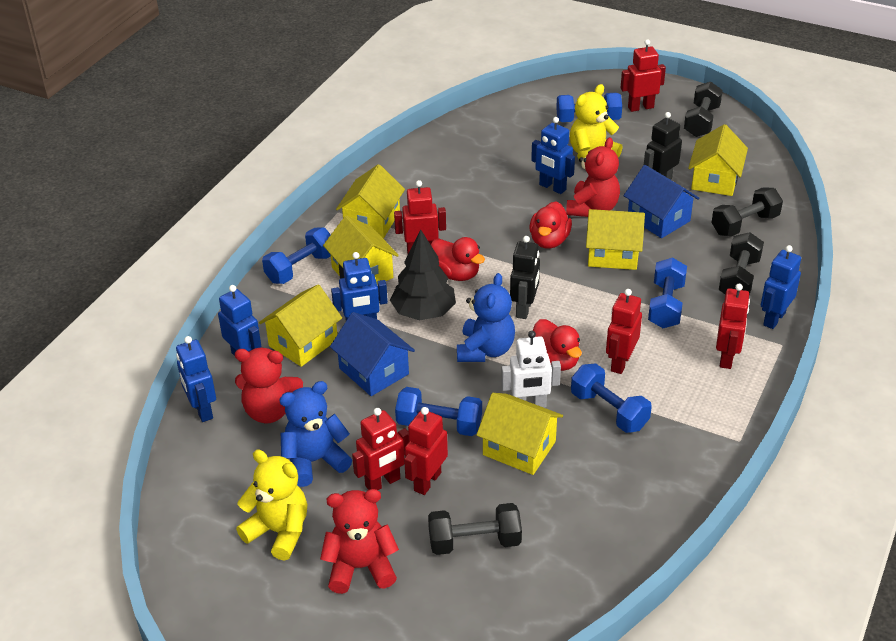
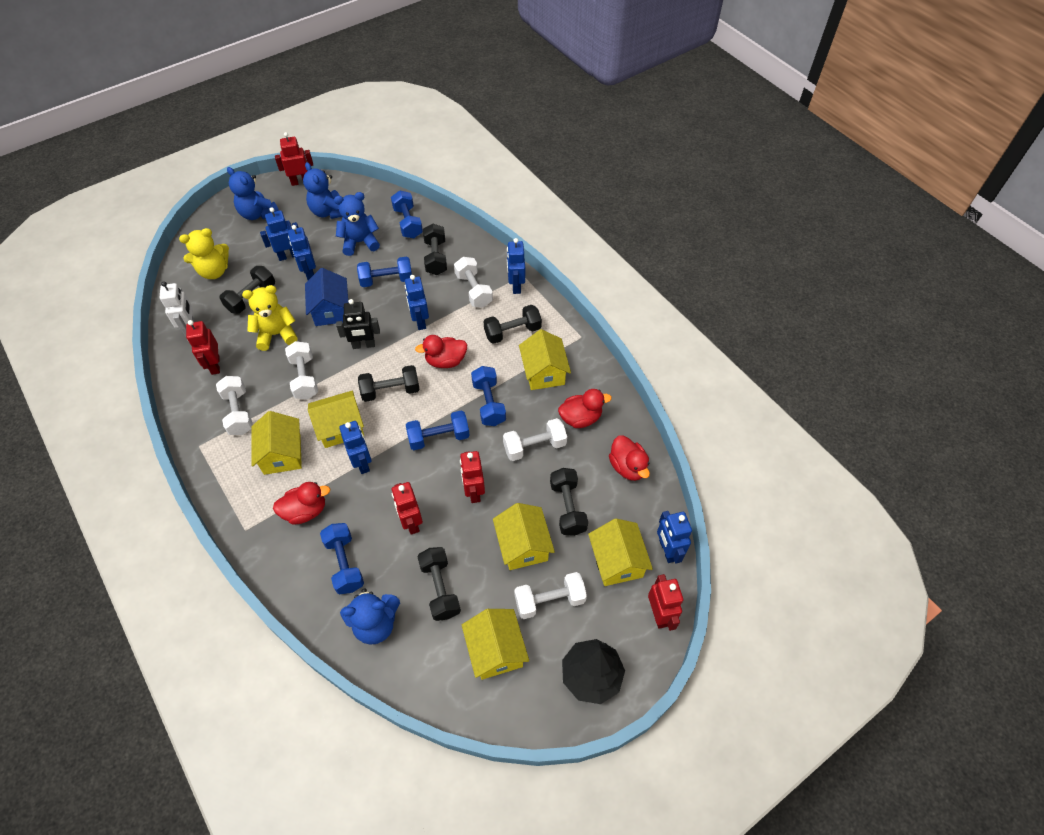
black dumbbell: 4 -> 6
black robot: 2 -> 1
blue house: 2 -> 1
blue robot: 5 -> 6
blue teddy bear: 2 -> 4
red duck: 3 -> 4
red robot: 6 -> 5
red teddy bear: 3 -> 0
white dumbbell: 0 -> 5

